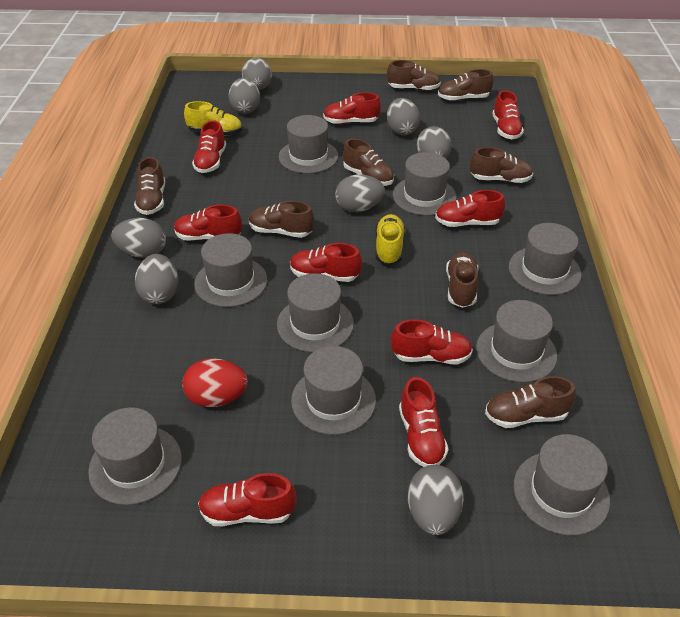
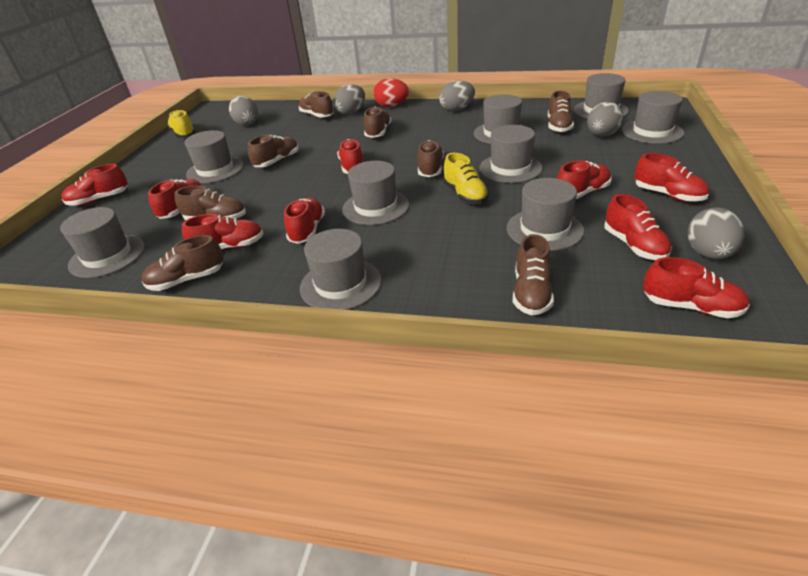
grey egg: 8 -> 5

